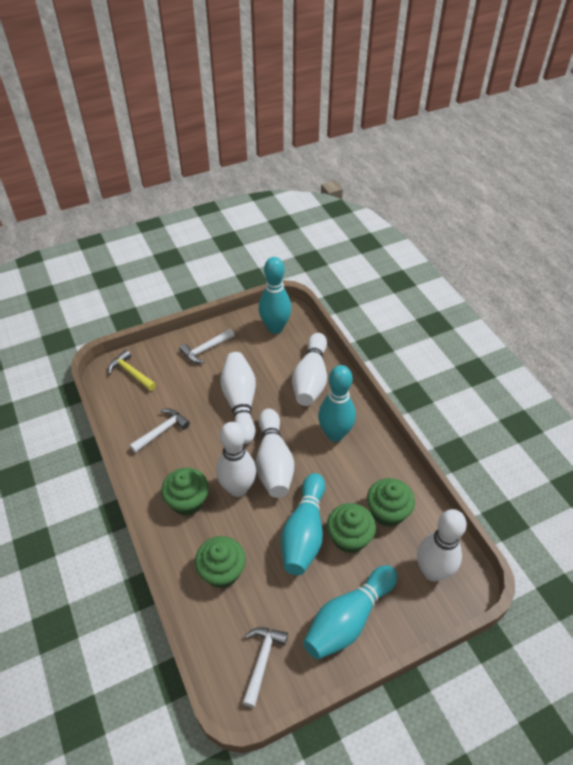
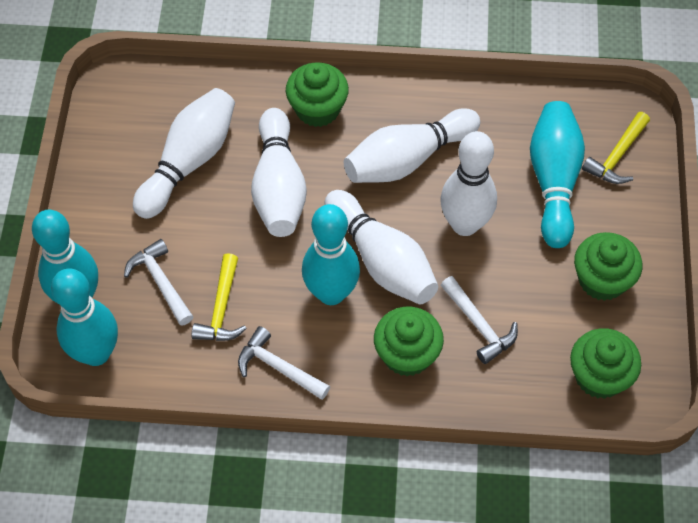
yellow hammer: 1 -> 2

